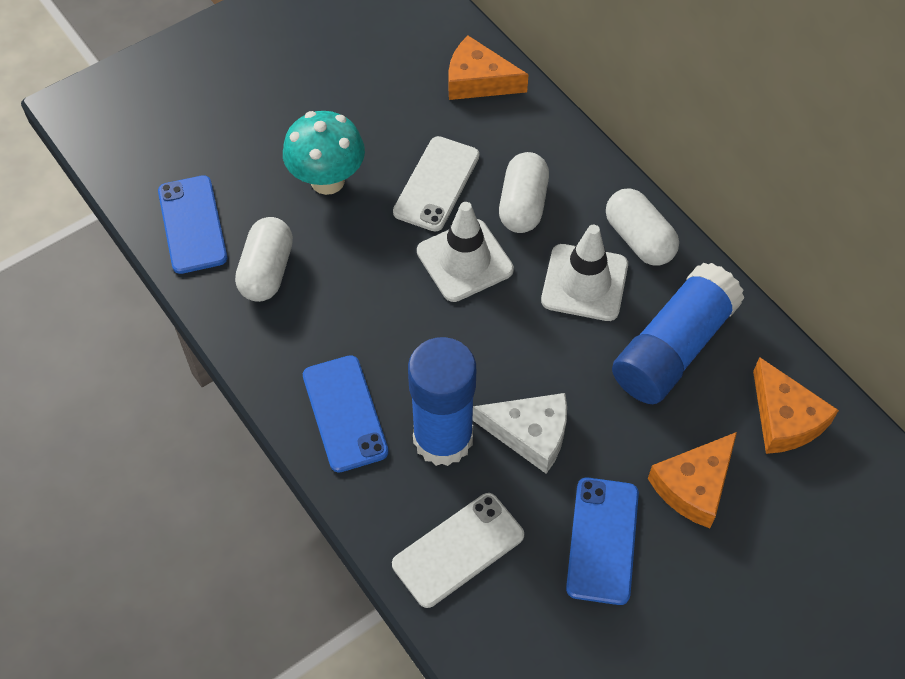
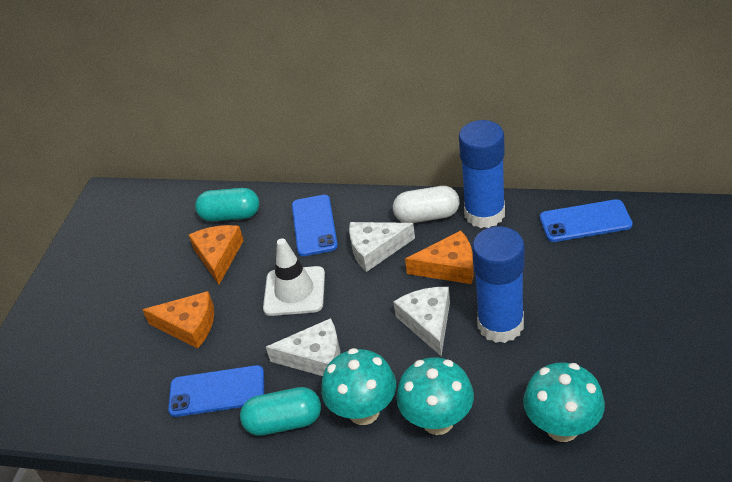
turquoise capsule: 0 -> 2
turquoise mushroom: 1 -> 3
white capsule: 3 -> 1
white cheese: 1 -> 3
white phone: 2 -> 0
white traffic cone: 2 -> 1

